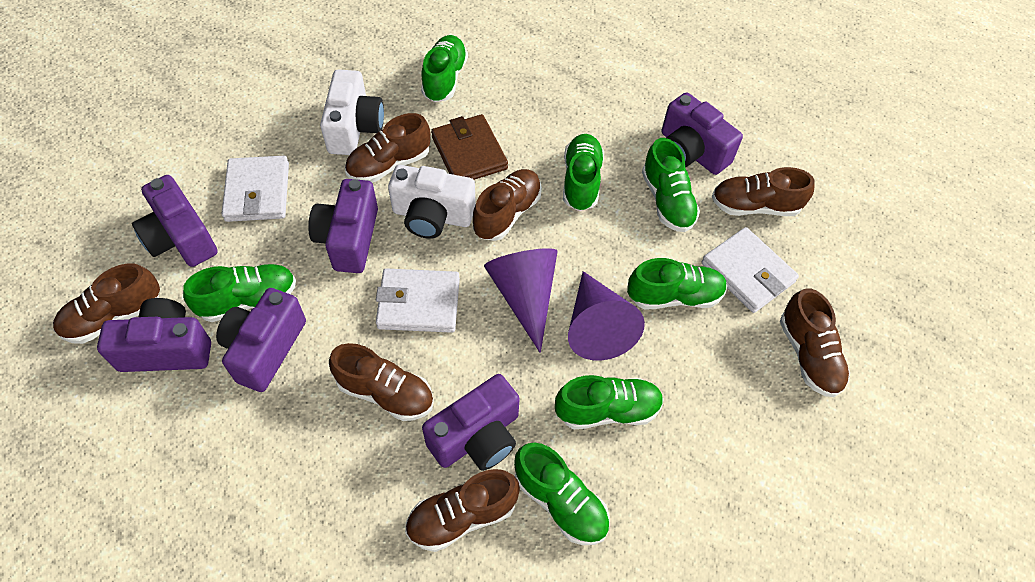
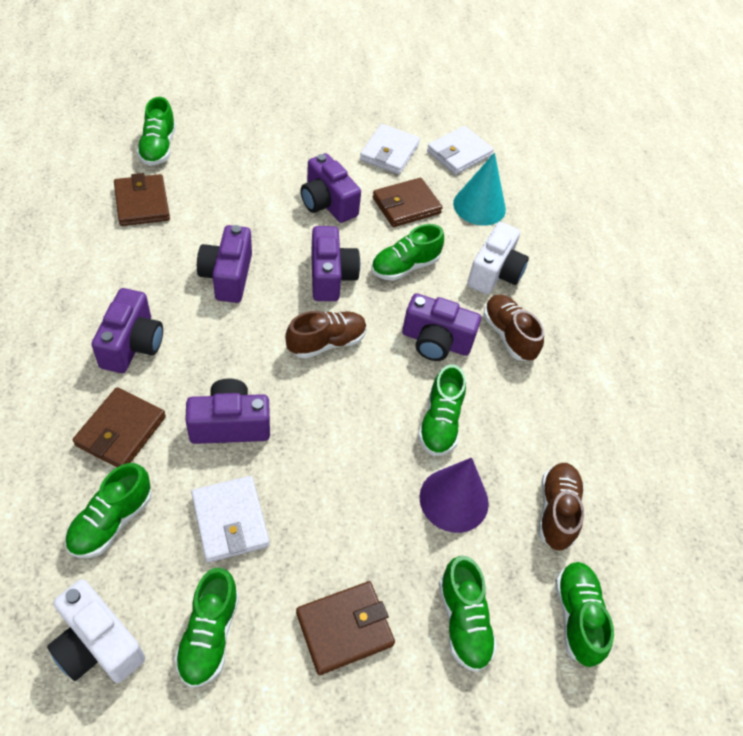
brown shoe: 7 -> 3
brown wallet: 1 -> 4
purple cone: 2 -> 1
turquoise cone: 0 -> 1

